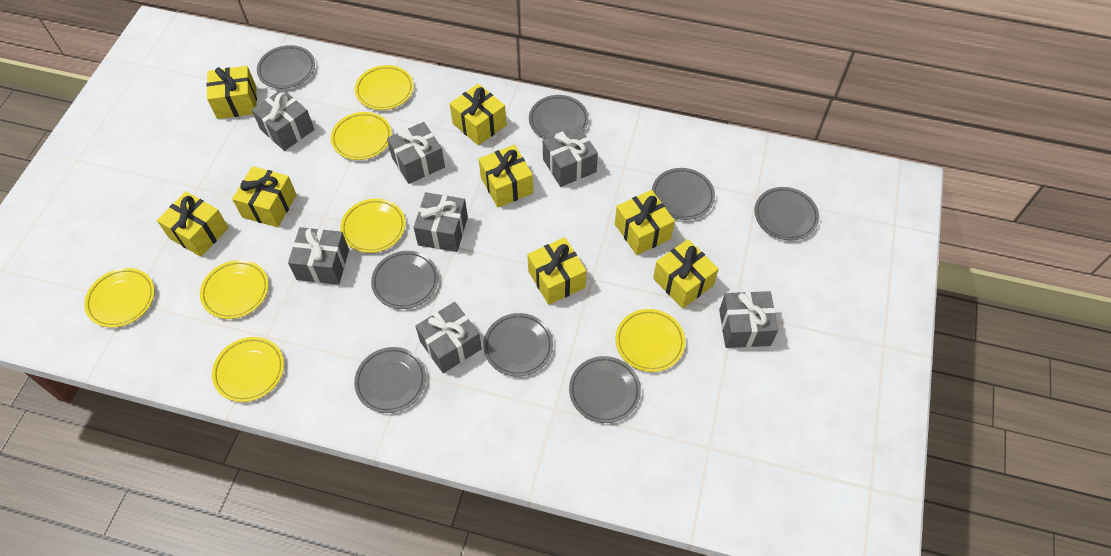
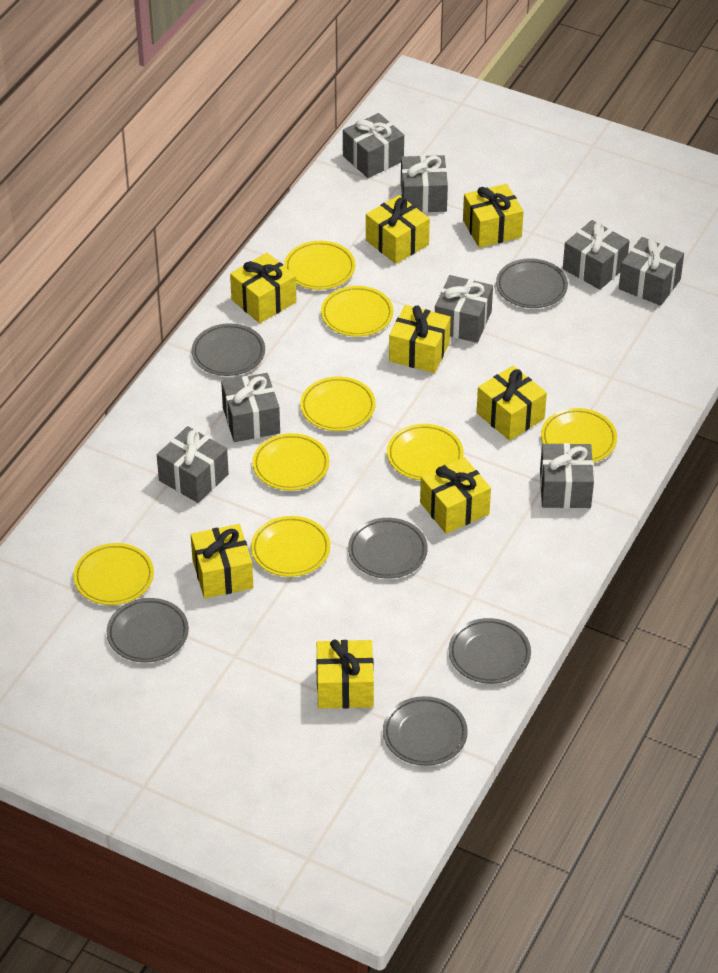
grey gift: 7 -> 8
grey plate: 8 -> 6
yellow plate: 7 -> 8

